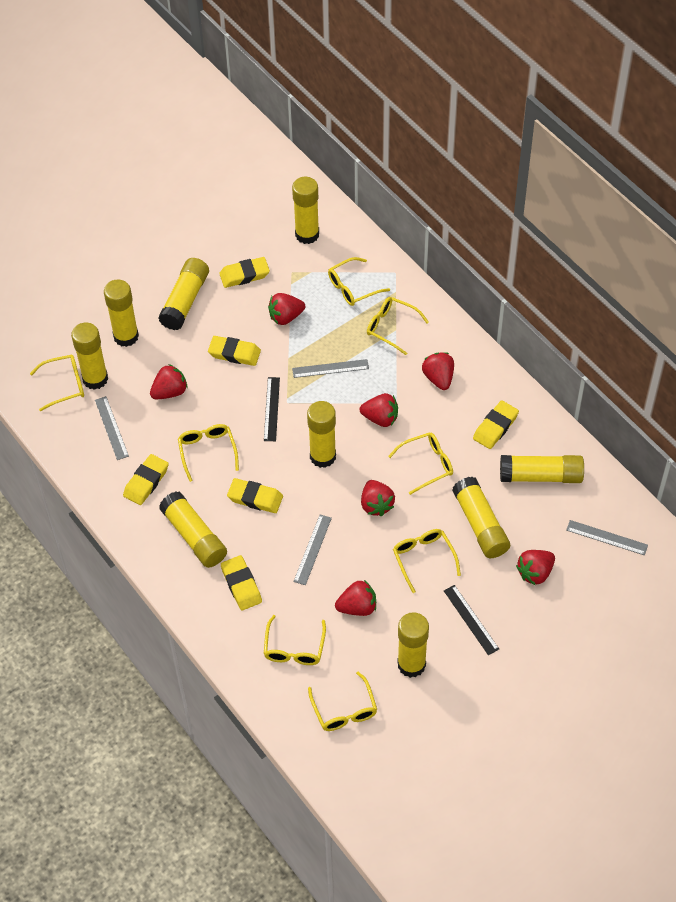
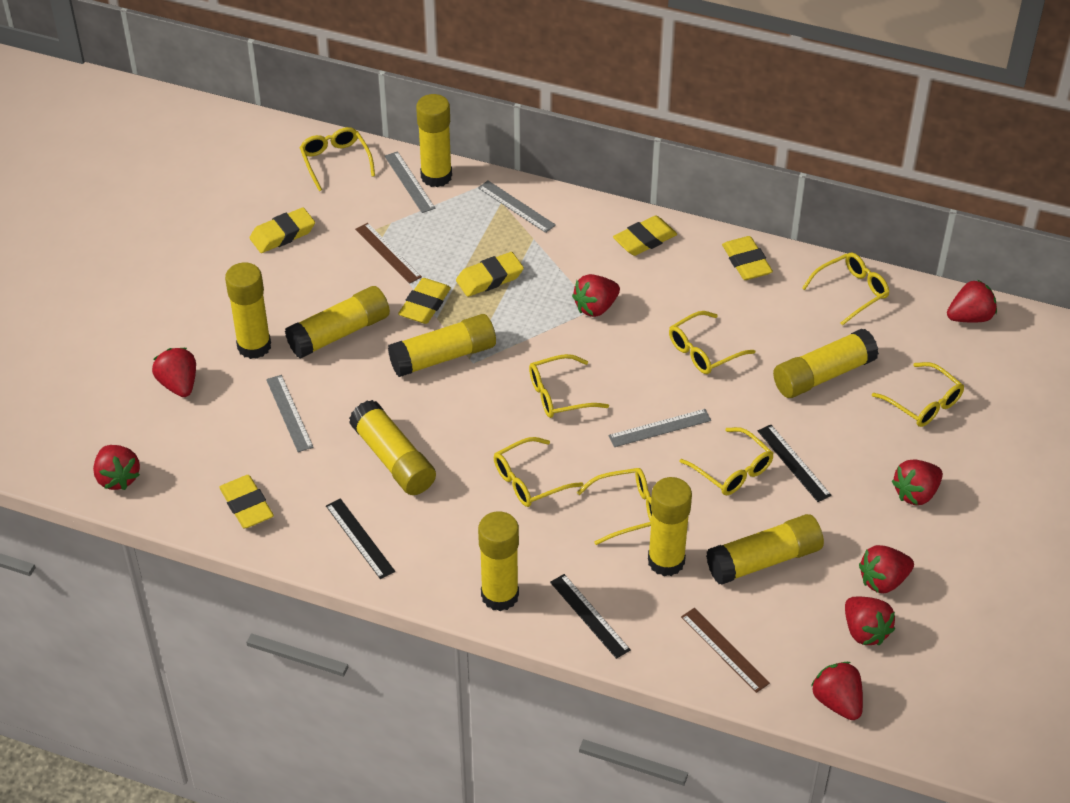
black ruler: 2 -> 3
brown ruler: 0 -> 2
red strawberry: 7 -> 8

